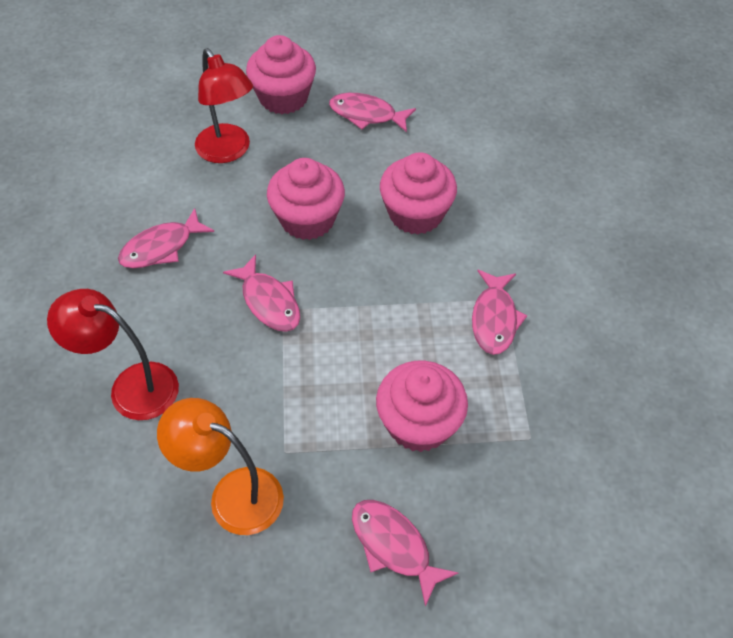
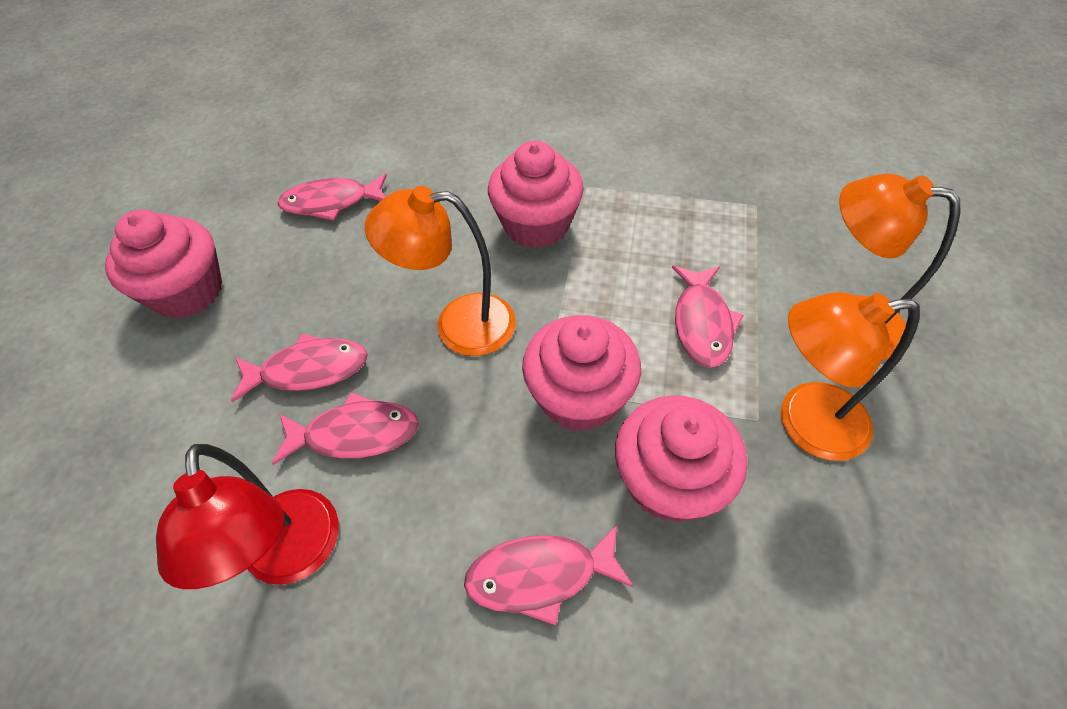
orange lamp: 1 -> 3
red lamp: 2 -> 1

